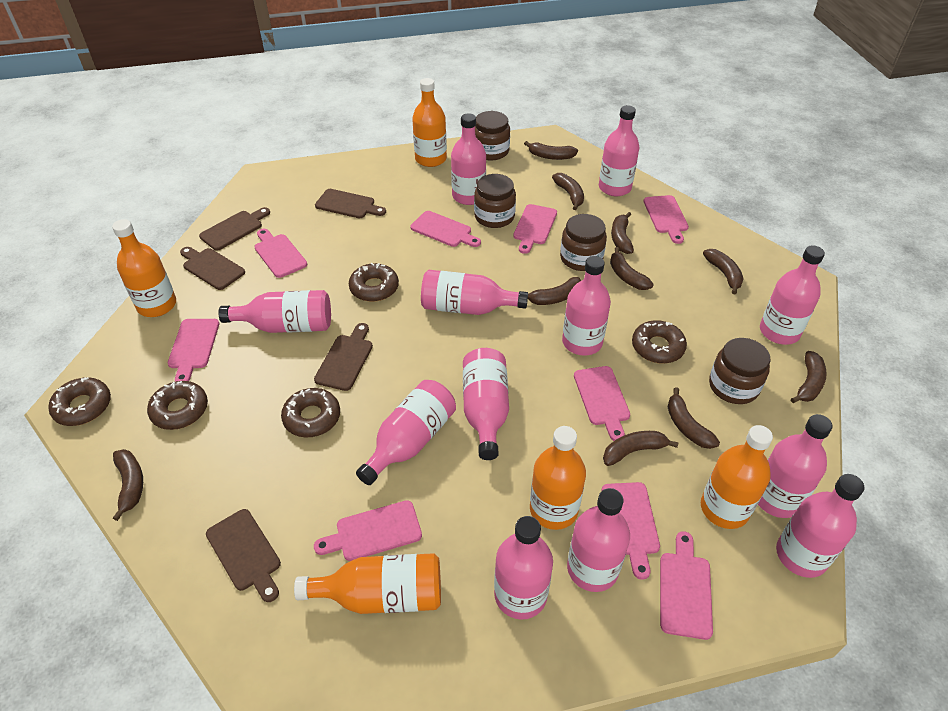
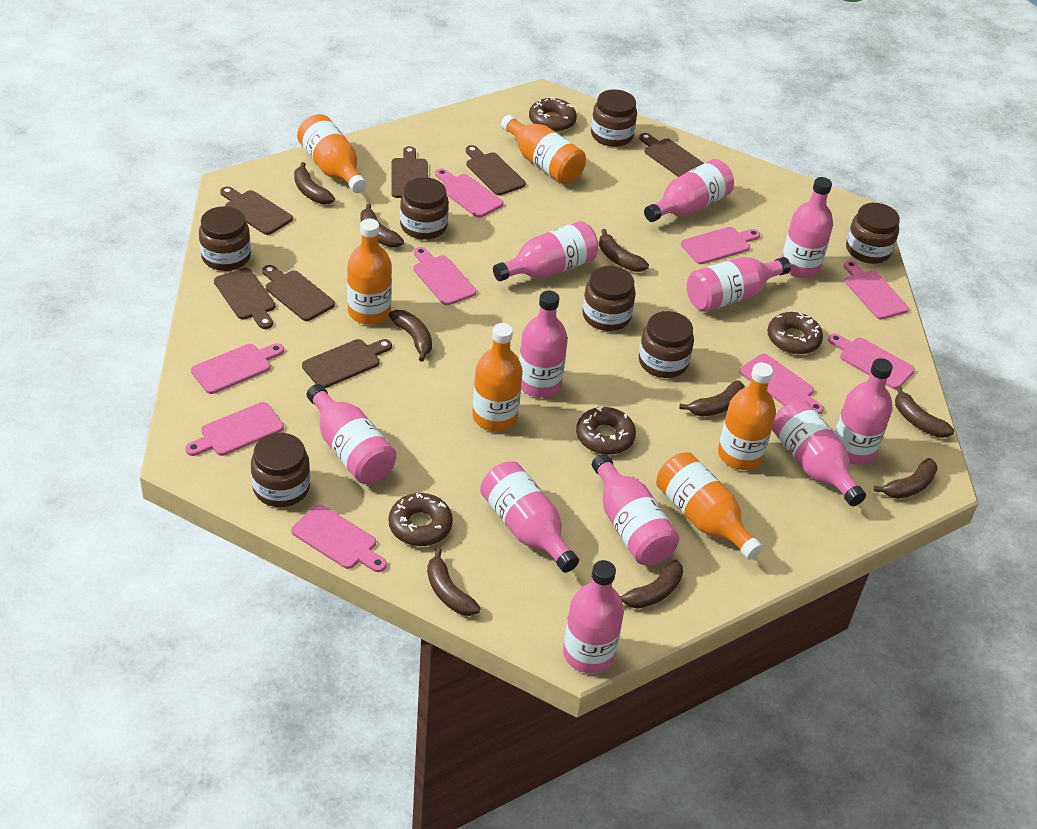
brown banana: 10 -> 9
brown cutting board: 5 -> 7
brown donut: 5 -> 4
brown jar: 4 -> 7
orange bottle: 5 -> 6
pink bottle: 12 -> 11

